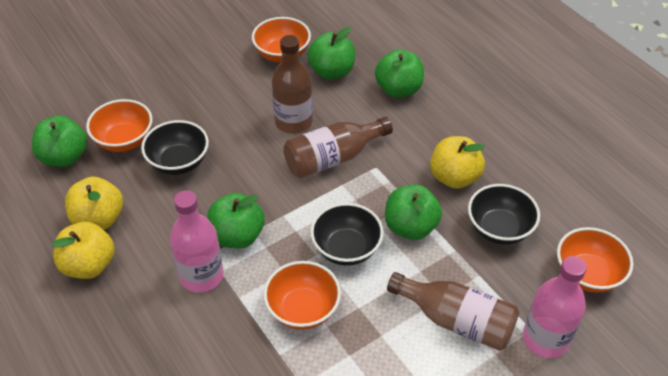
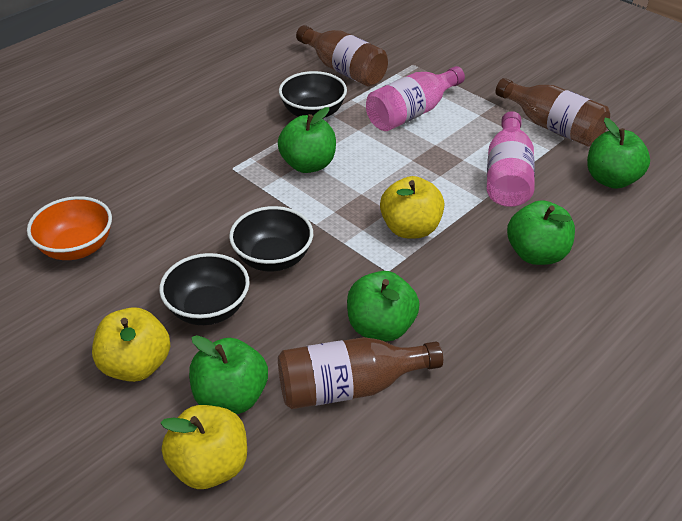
orange bowl: 4 -> 1

